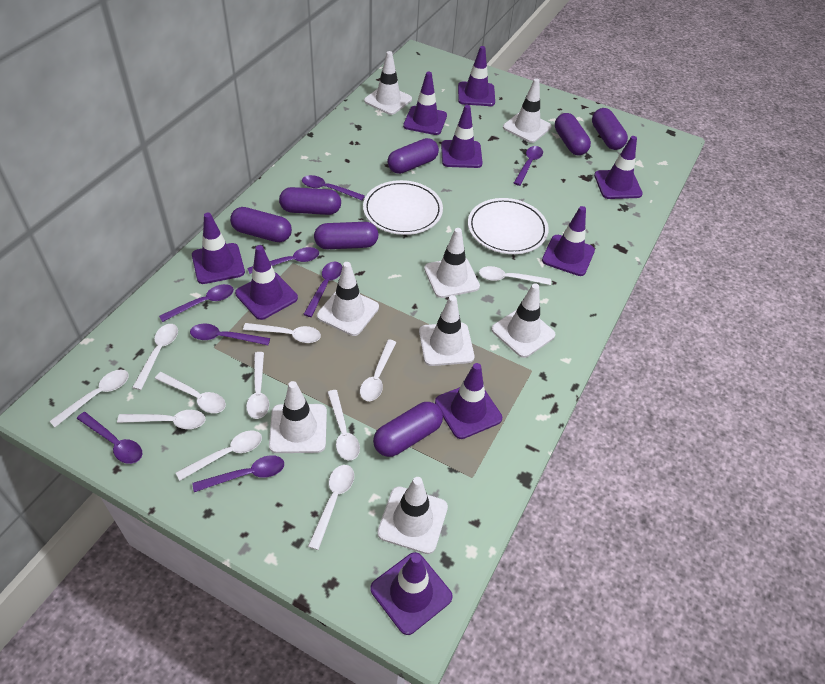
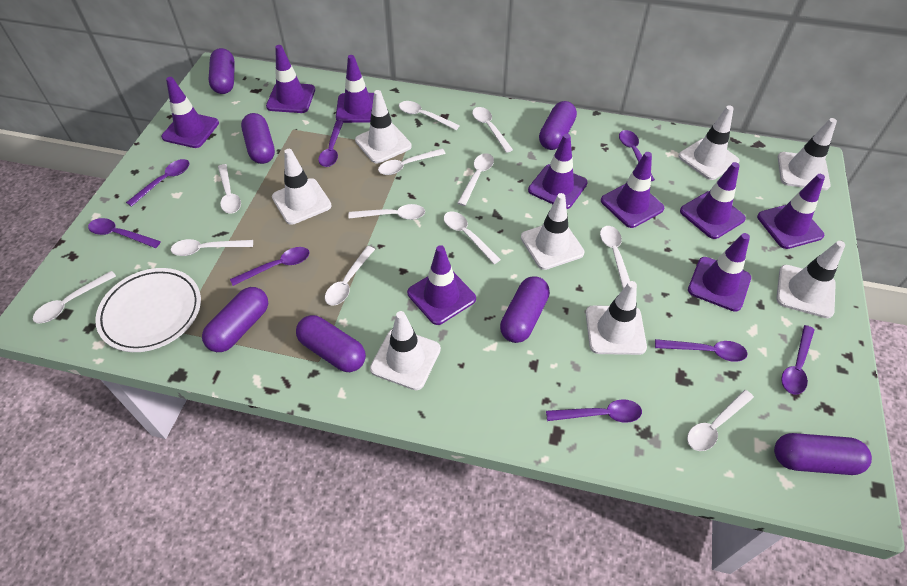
white plate: 2 -> 1
white spoon: 11 -> 12

